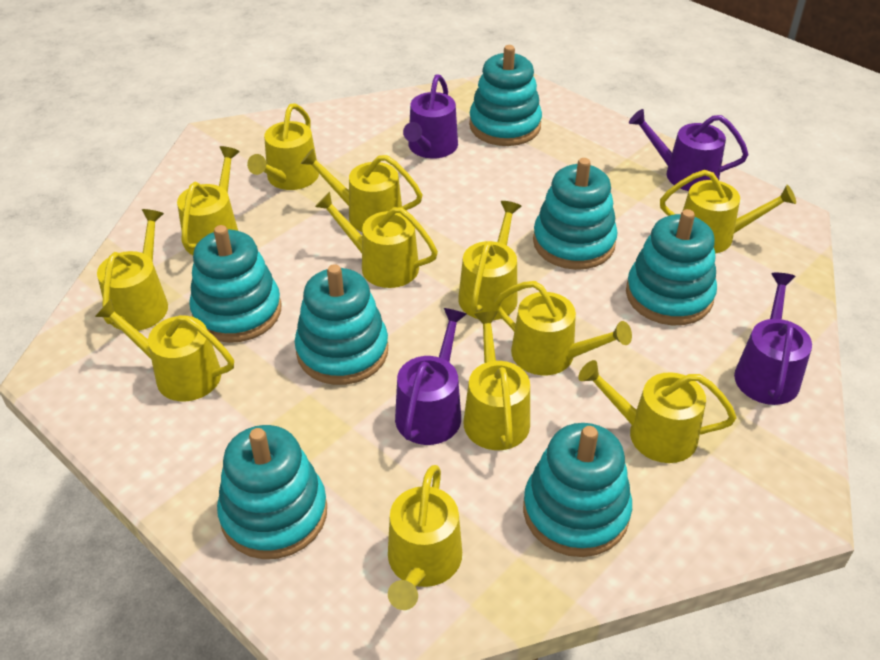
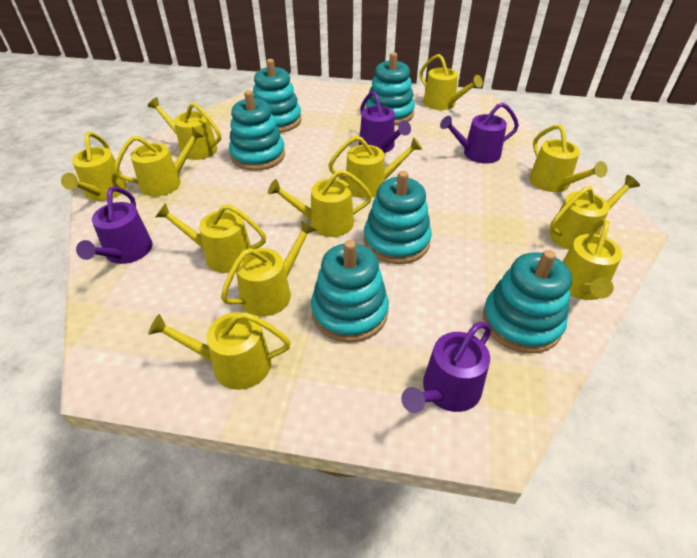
turquoise stacking toy: 7 -> 6

